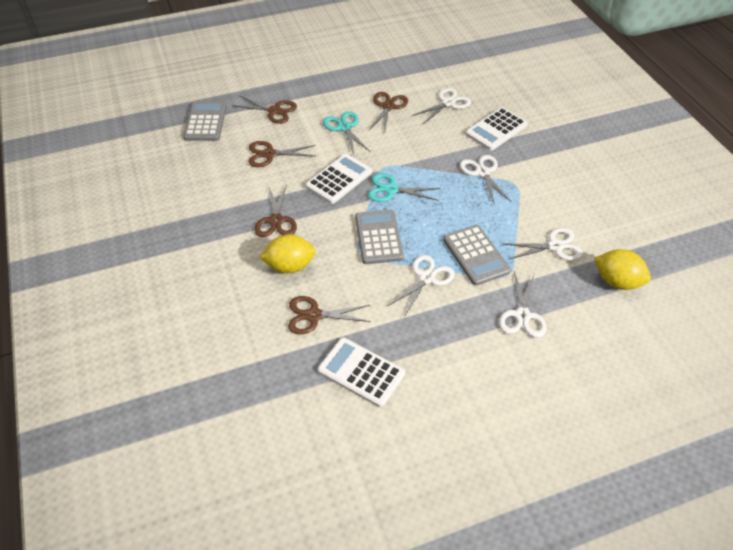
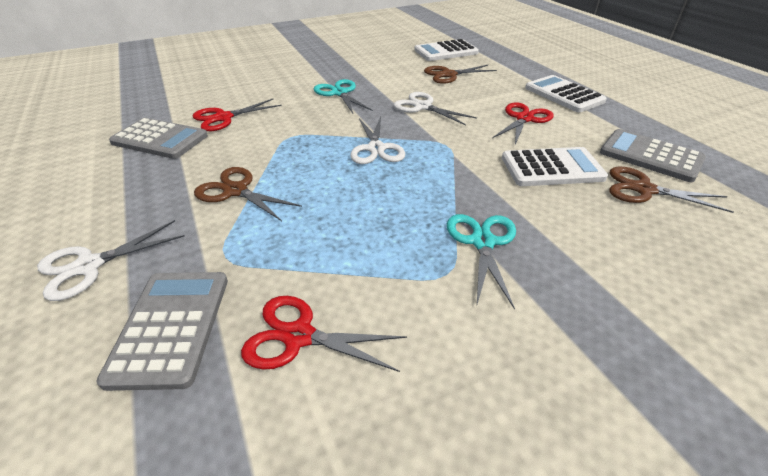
brown scissors: 5 -> 3
red scissors: 0 -> 3
white scissors: 5 -> 3
yellow lemon: 2 -> 0

